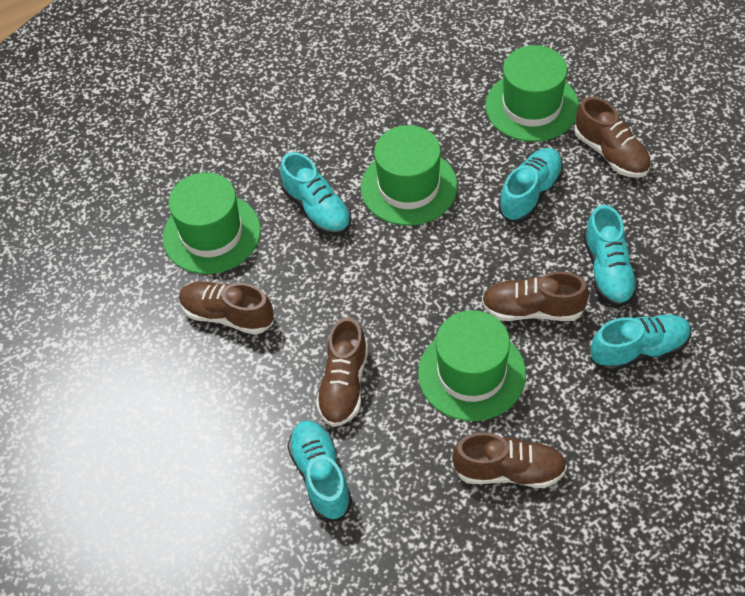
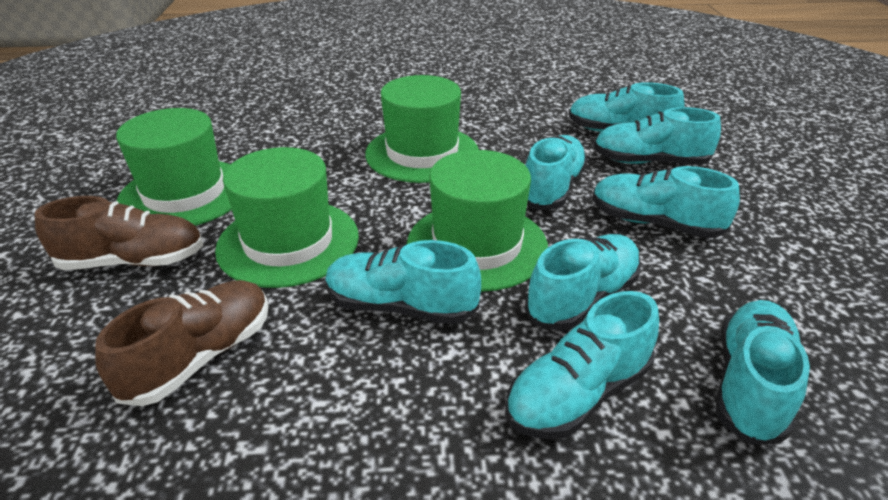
brown shoe: 5 -> 2
turquoise shoe: 5 -> 8

